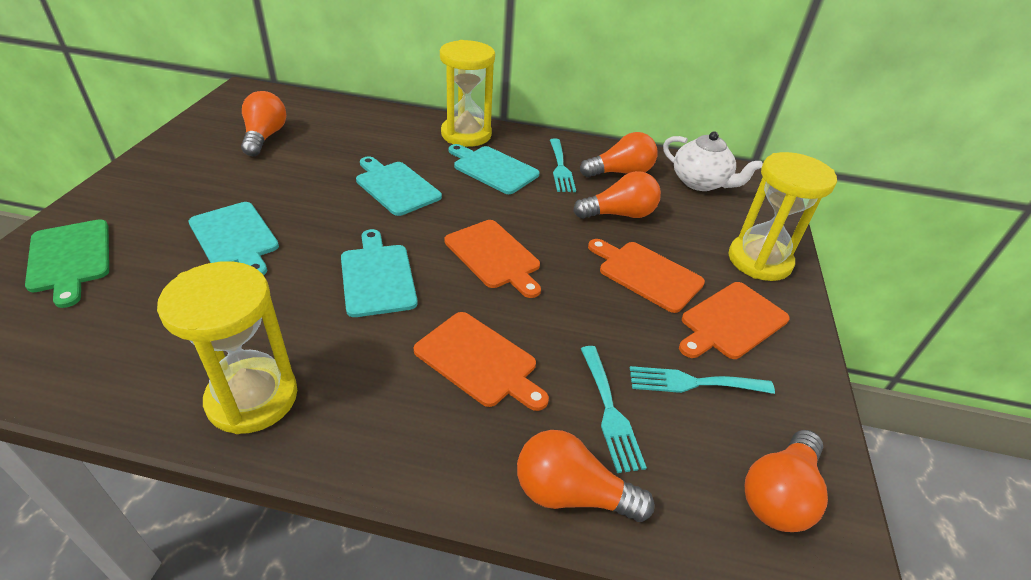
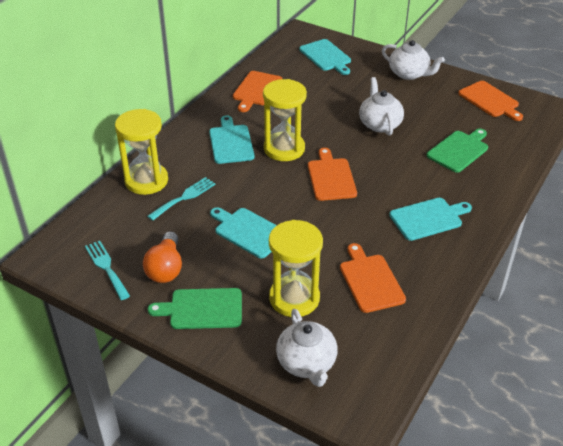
green cutting board: 1 -> 2
orange light bulb: 5 -> 1
turquoise fork: 3 -> 2
white teapot: 1 -> 3

